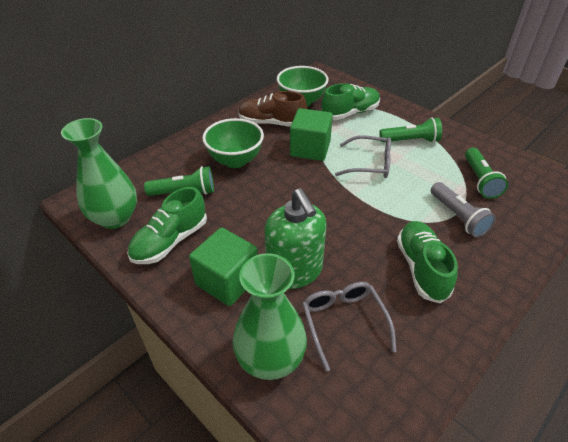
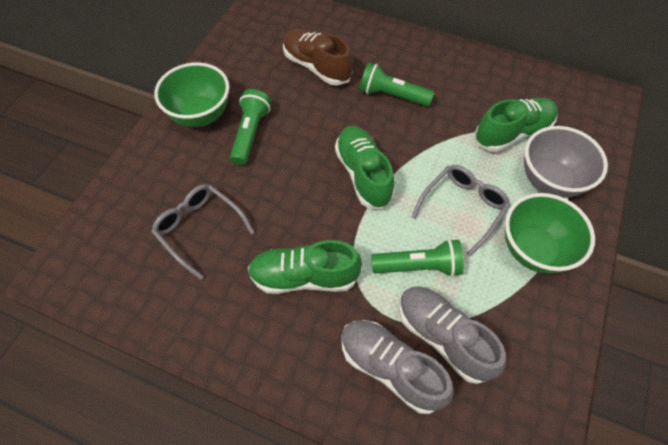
green cube: 2 -> 0
green soap dispenser: 1 -> 0
green vase: 2 -> 0
grey bowl: 0 -> 1
grey flashlight: 1 -> 0
grey shoe: 0 -> 2

